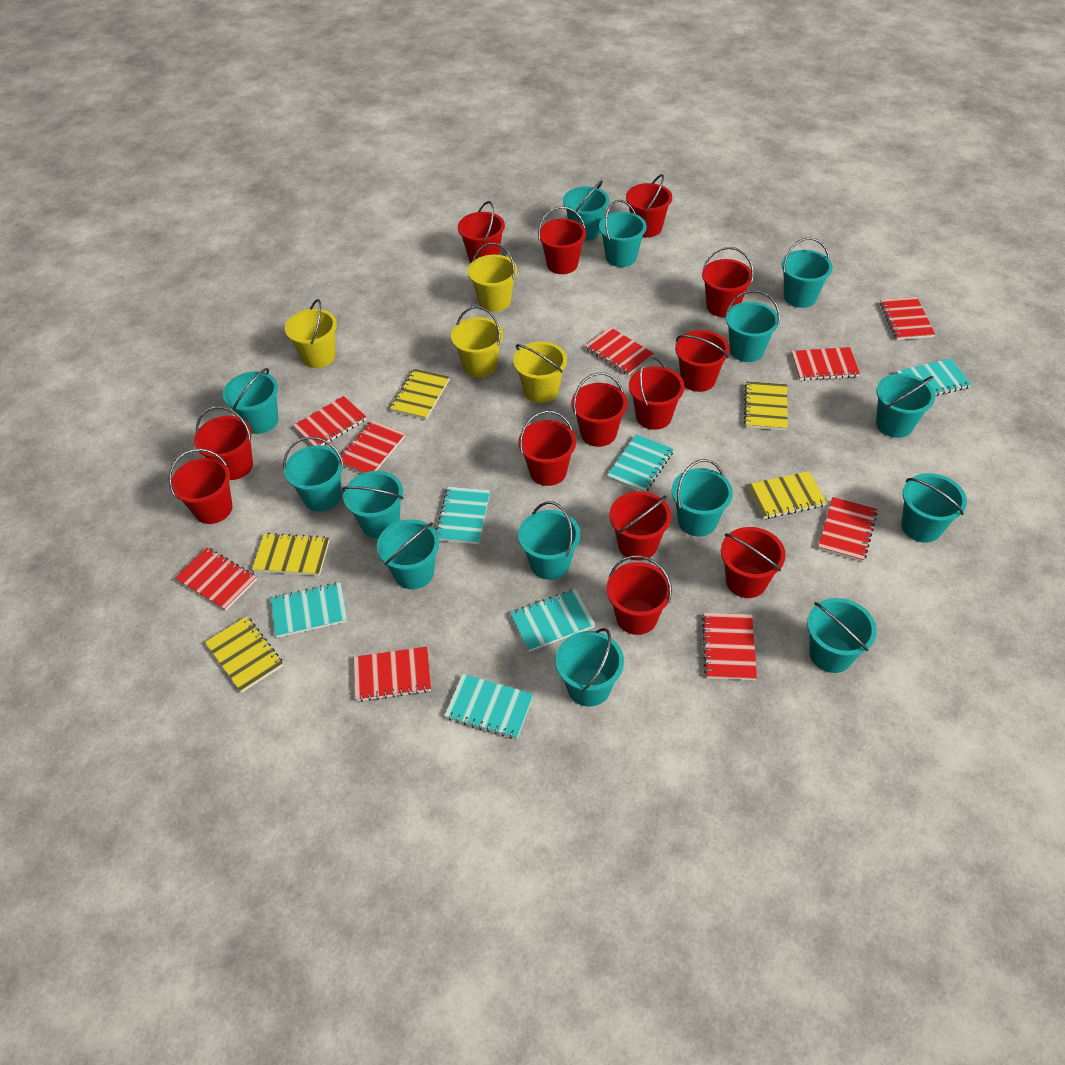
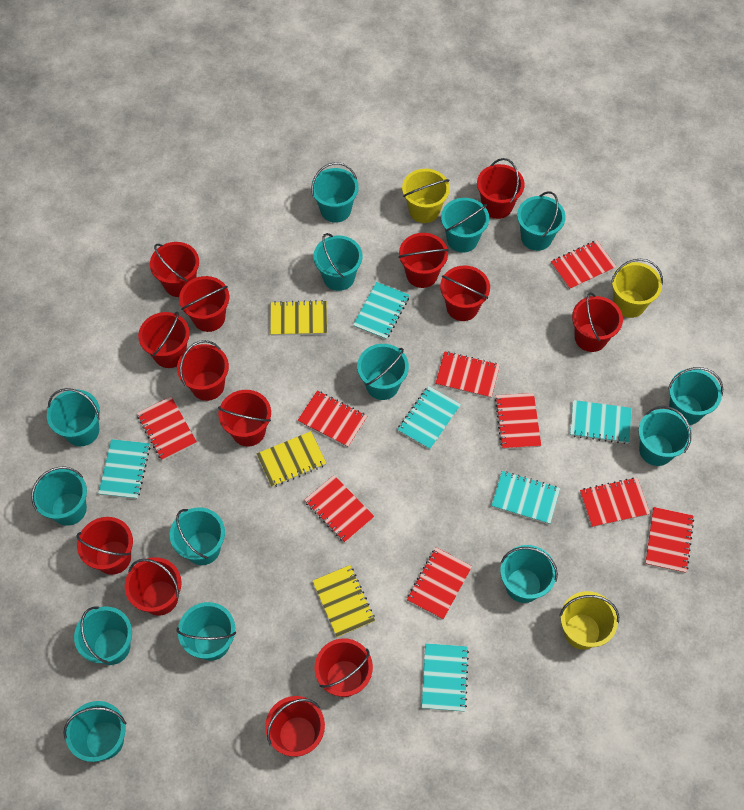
yellow bucket: 4 -> 3
yellow notebook: 5 -> 3

